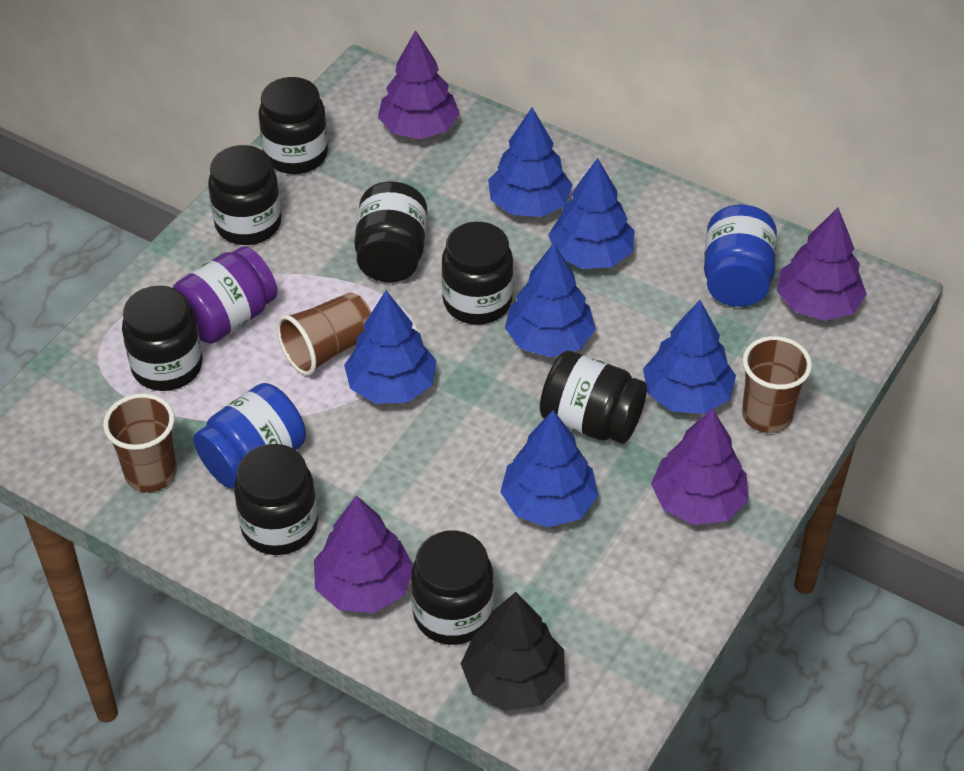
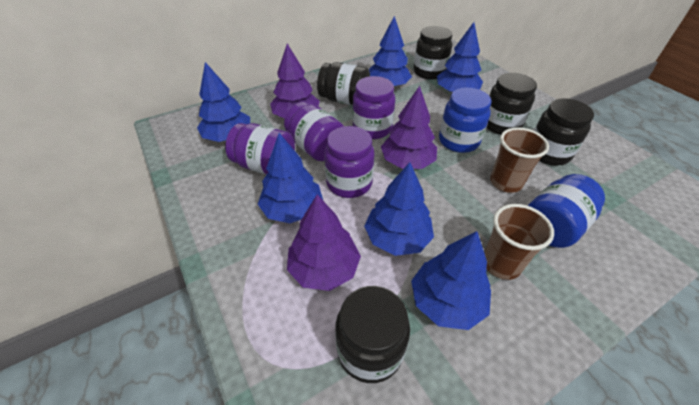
black jar: 8 -> 5
black tree: 1 -> 0
brown cup: 3 -> 2
purple jar: 1 -> 4
purple tree: 4 -> 3

